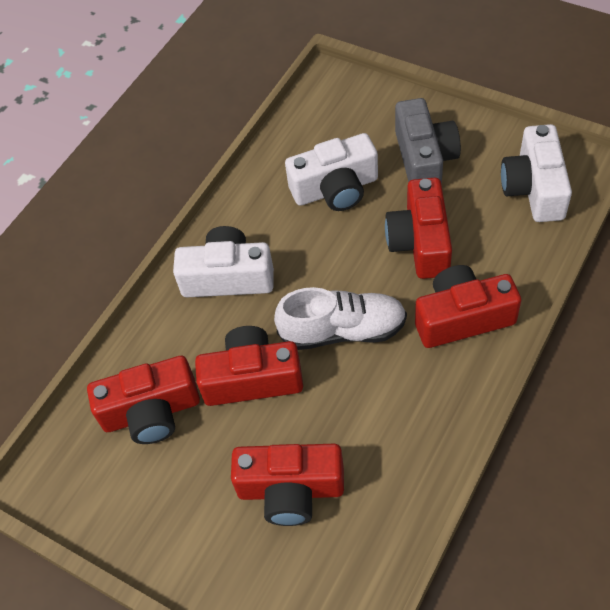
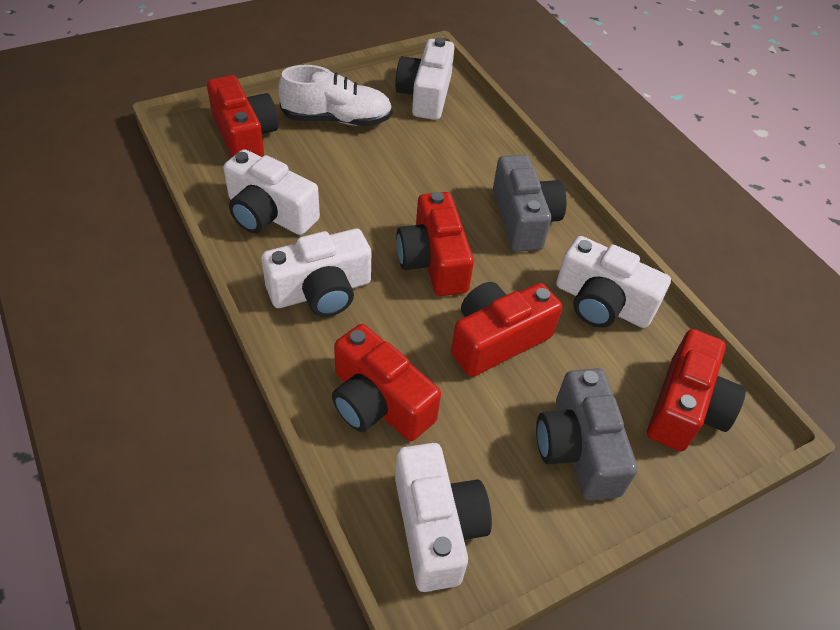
grey camera: 1 -> 2
white camera: 3 -> 5

